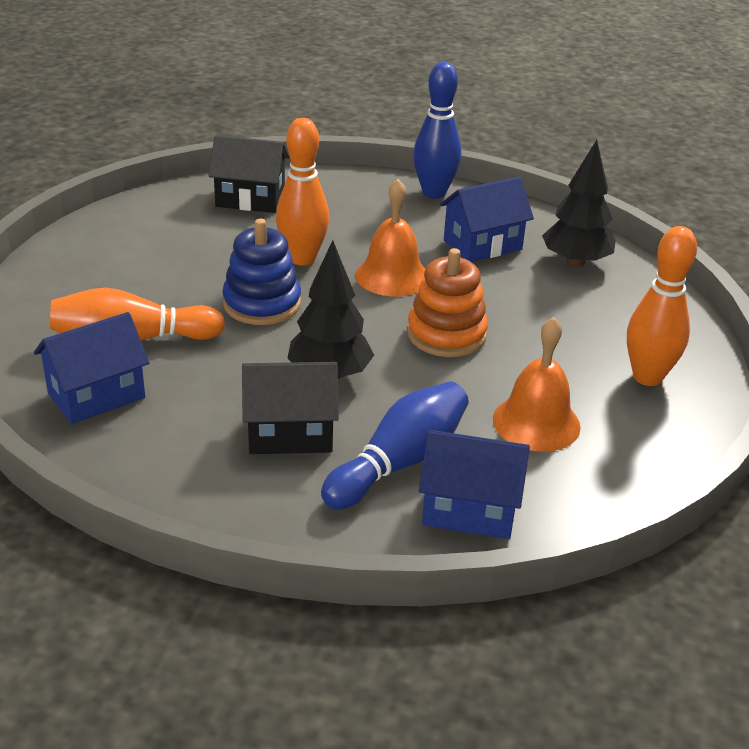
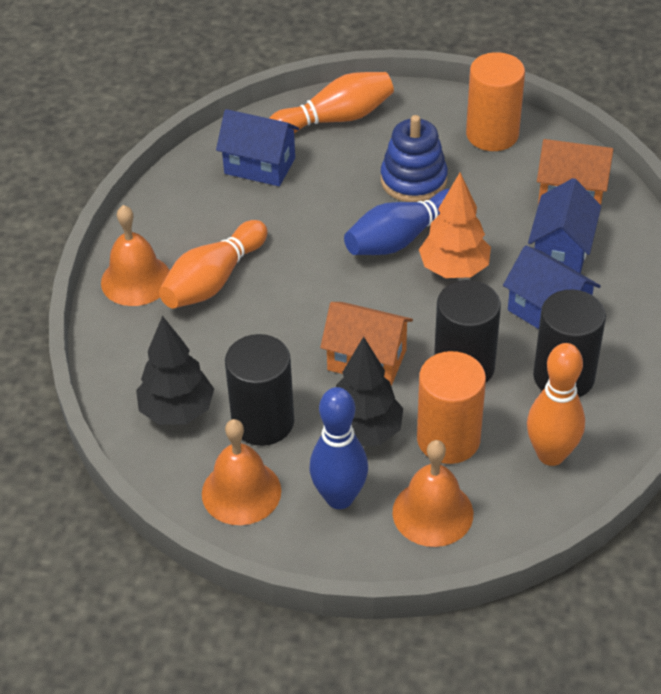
black cylinder: 0 -> 3
black house: 2 -> 0
orange bell: 2 -> 3
orange cylinder: 0 -> 2
orange house: 0 -> 2
orange stacking toy: 1 -> 0
orange tree: 0 -> 1

